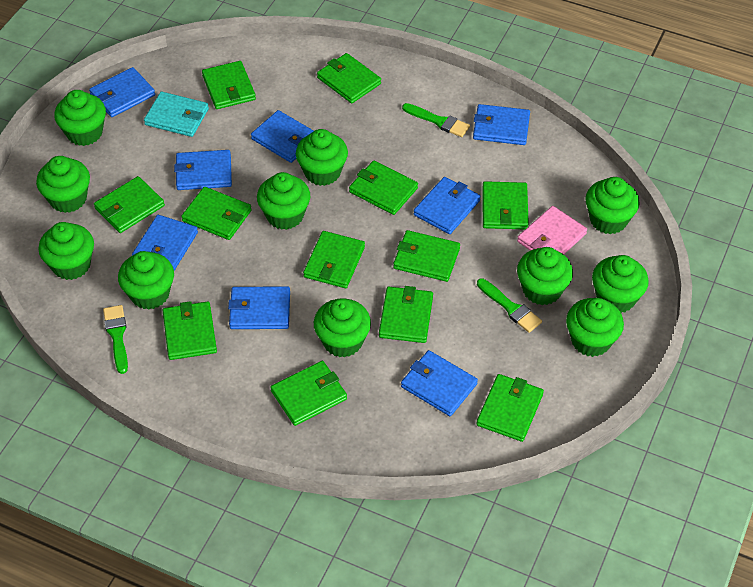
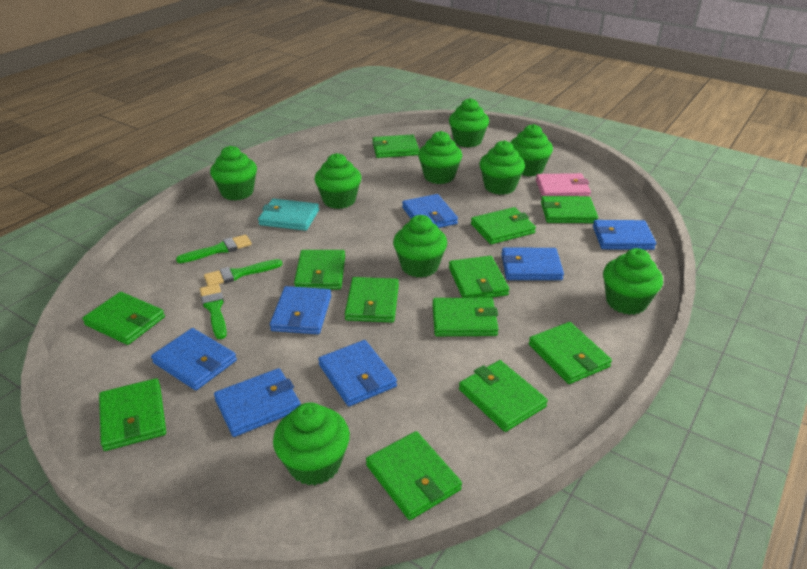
blue wallet: 8 -> 7
green cupcake: 11 -> 9

